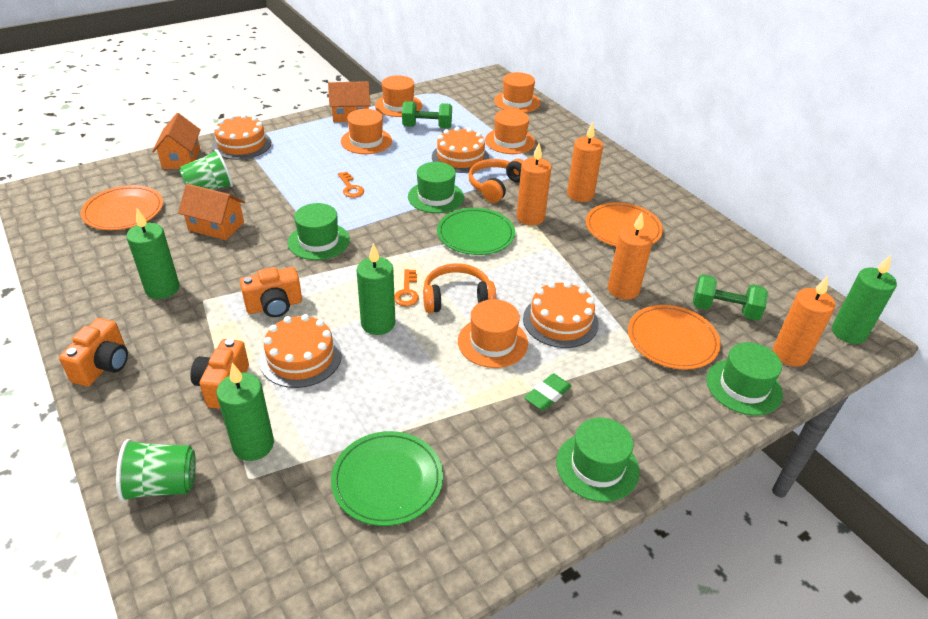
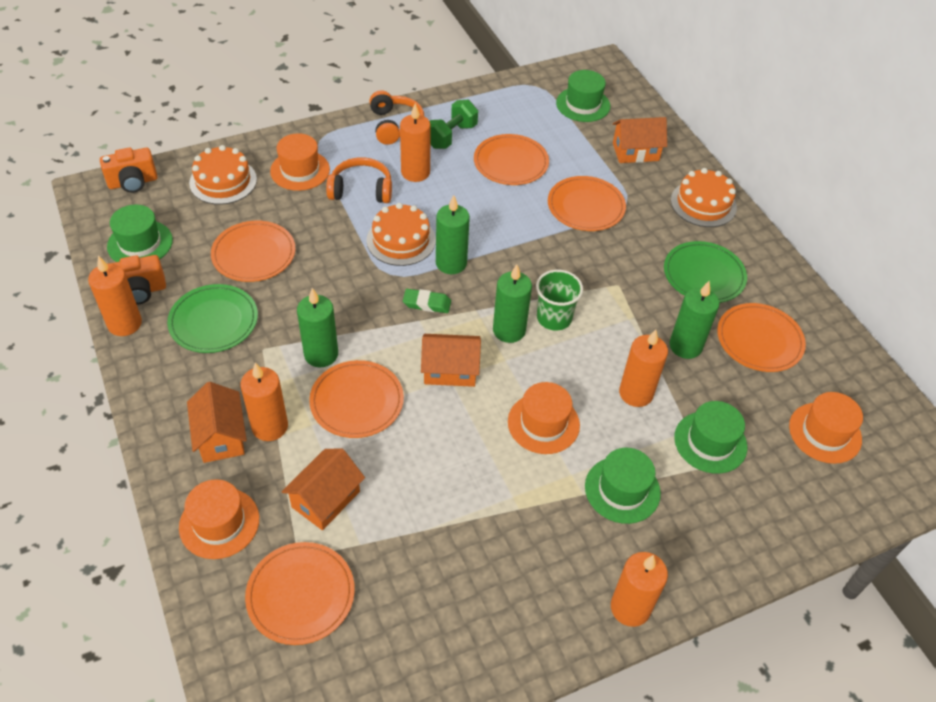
green cup: 2 -> 1
green dumbbell: 2 -> 1
orange cake: 4 -> 3
orange camera: 3 -> 2
orange candle: 4 -> 5
orange hat: 5 -> 4
orange house: 3 -> 4
orange key: 2 -> 0
orange plate: 3 -> 6

